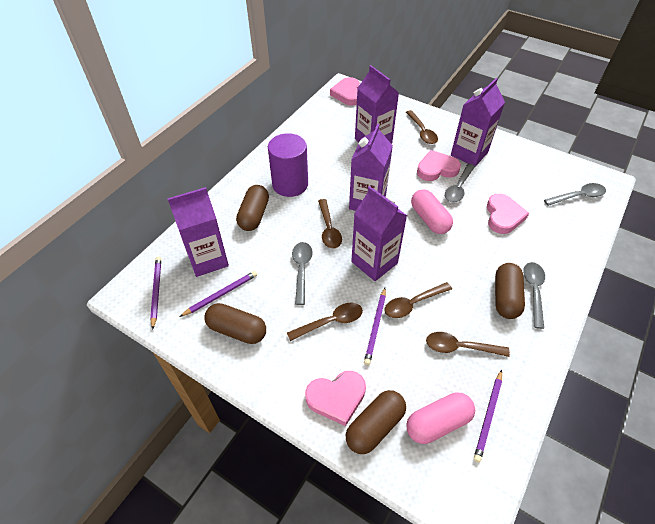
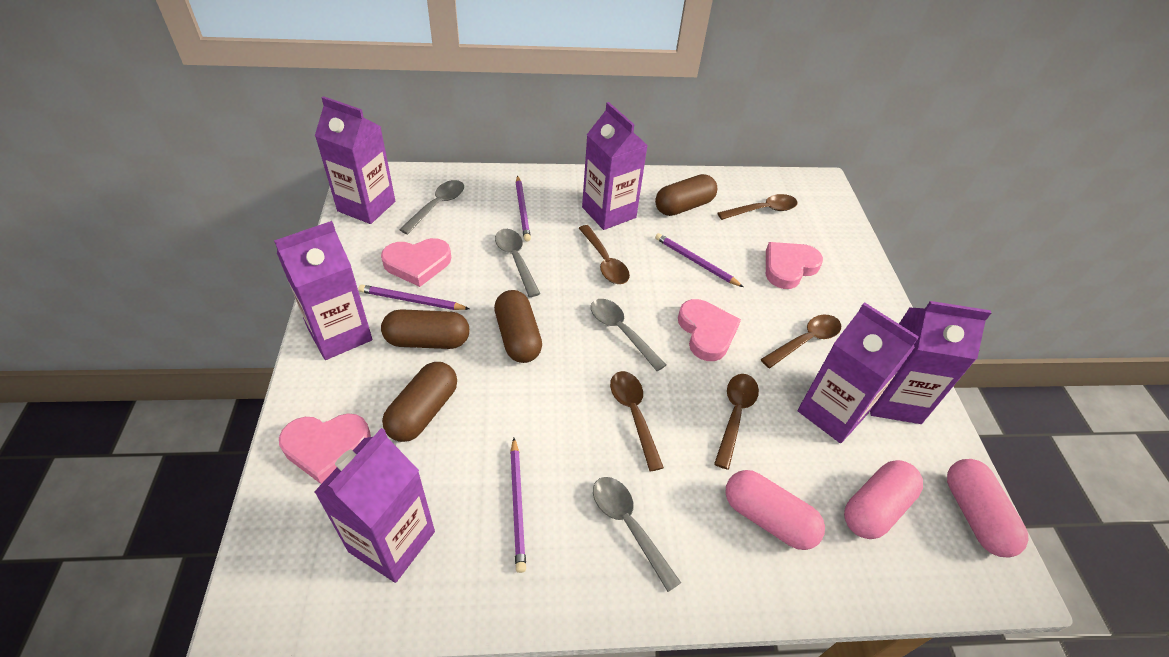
pink capsule: 2 -> 3
purple carton: 5 -> 6
purple cylinder: 1 -> 0

